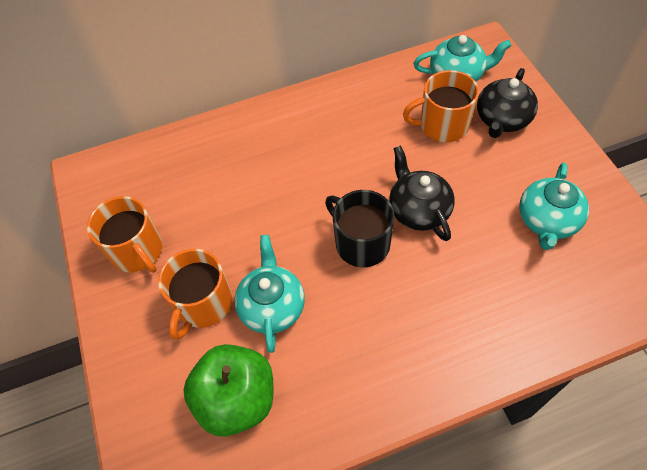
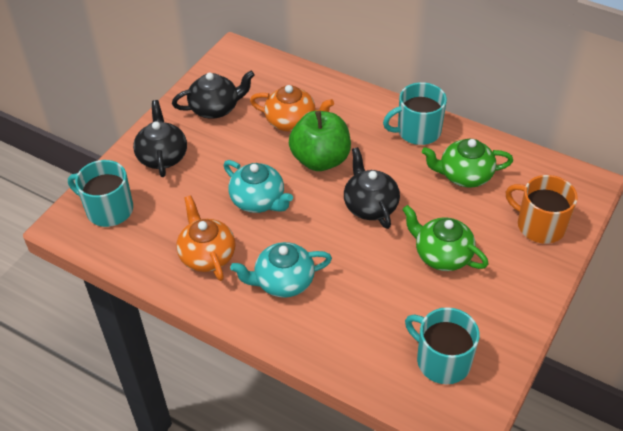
black mug: 1 -> 0
black teapot: 2 -> 3
green teapot: 0 -> 2
orange mug: 3 -> 1
orange teapot: 0 -> 2
turquoise mug: 0 -> 3
turquoise teapot: 3 -> 2

